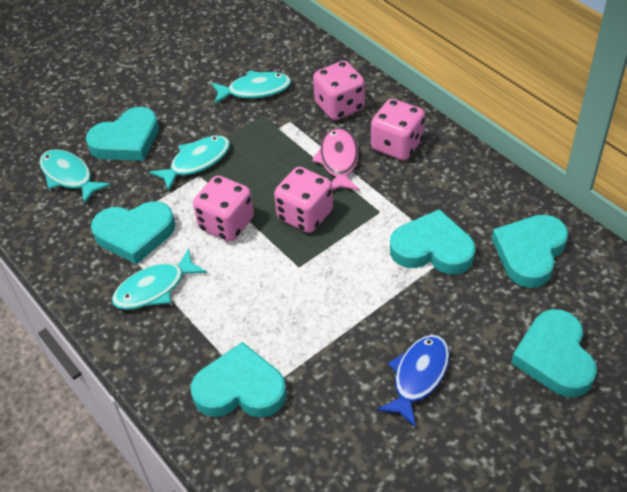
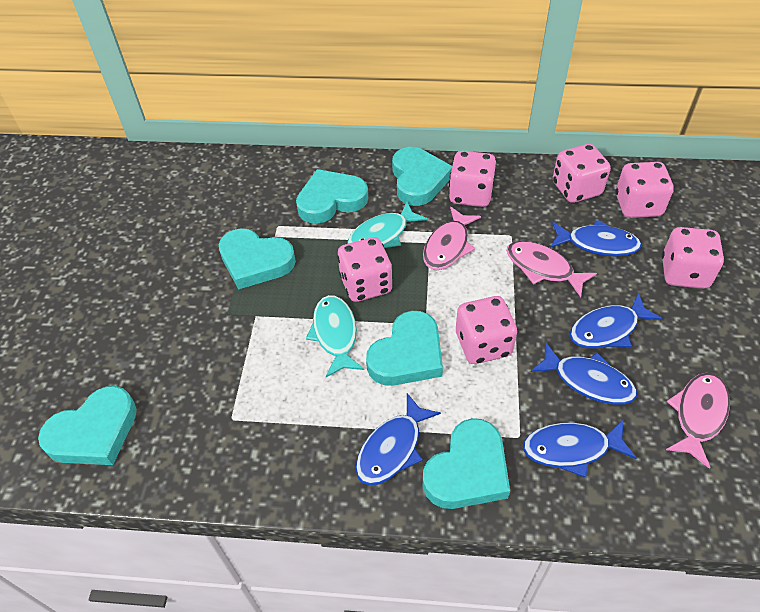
blue fish: 1 -> 5
pink dice: 4 -> 6
pink fish: 1 -> 3
turquoise fish: 4 -> 2

